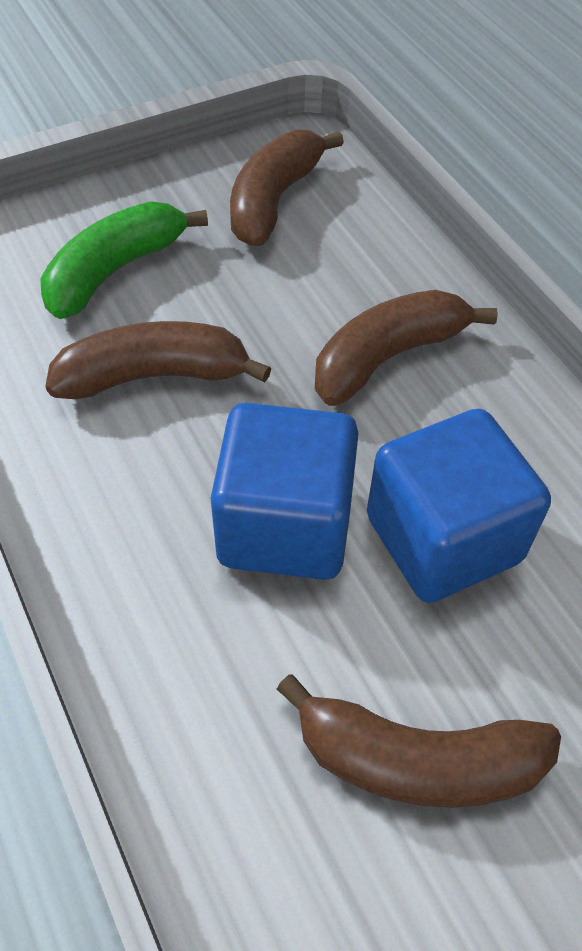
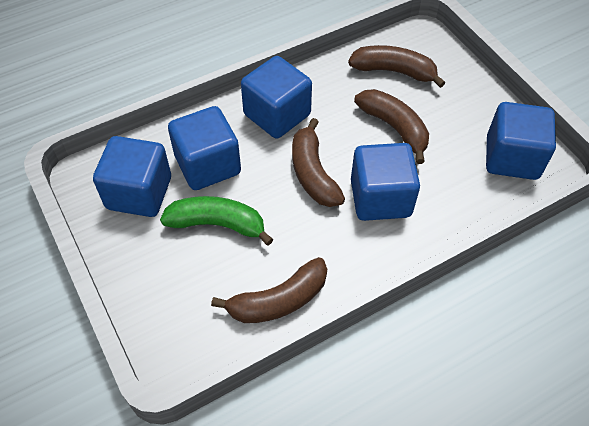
blue cube: 2 -> 5

